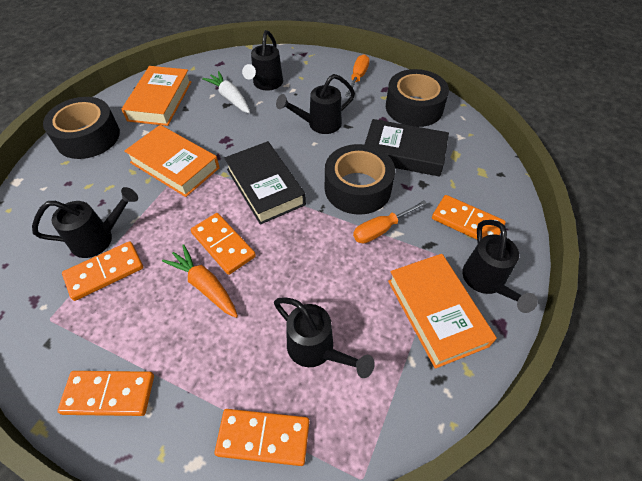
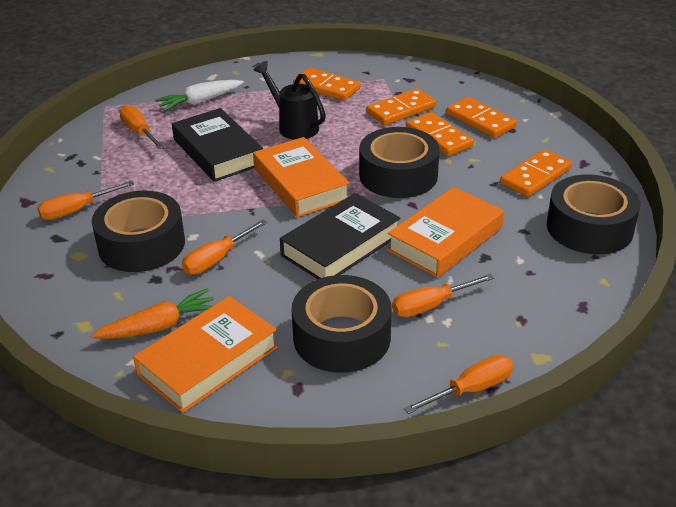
black tape: 3 -> 4
black watering can: 5 -> 1
orange screwdriver: 2 -> 5

